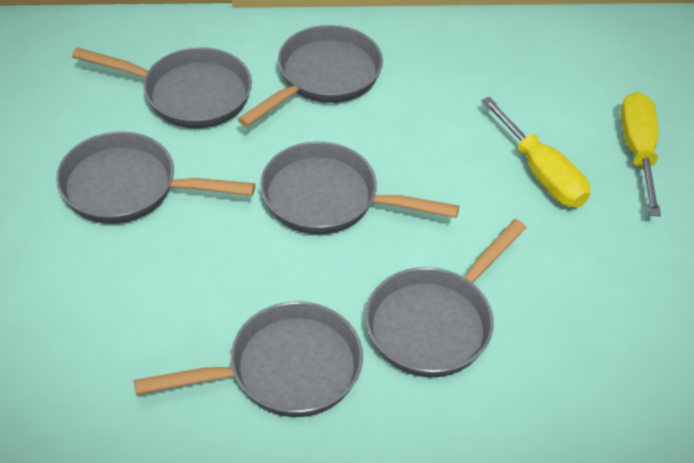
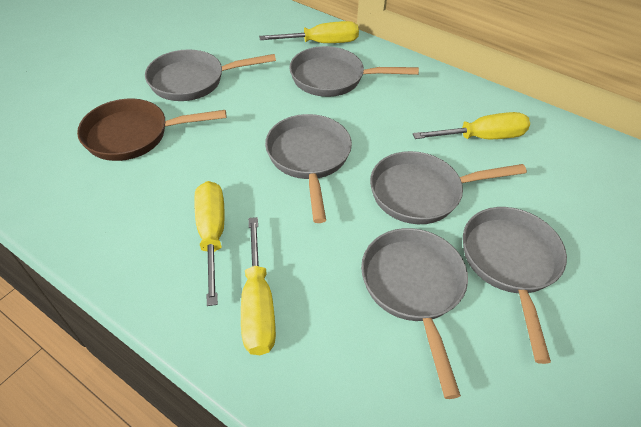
brown pan: 0 -> 1
yellow screwdriver: 2 -> 4

